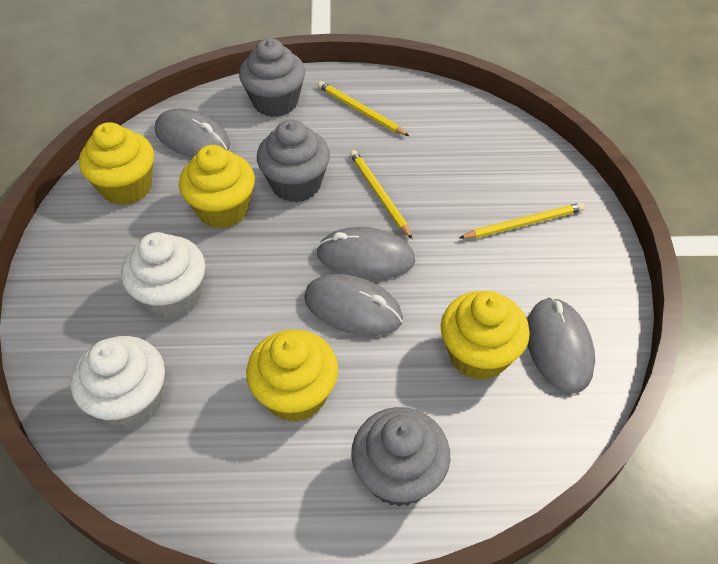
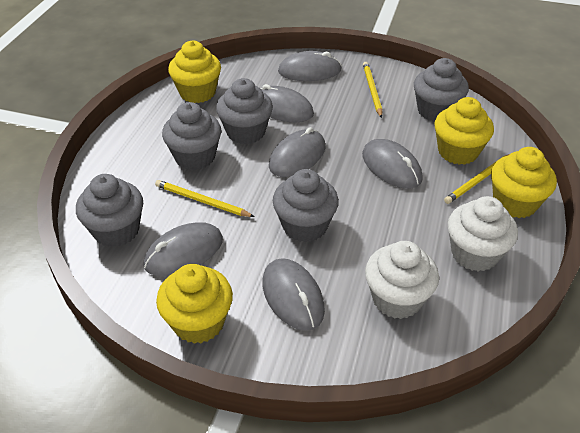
grey cupcake: 3 -> 5
grey mouse: 4 -> 6

